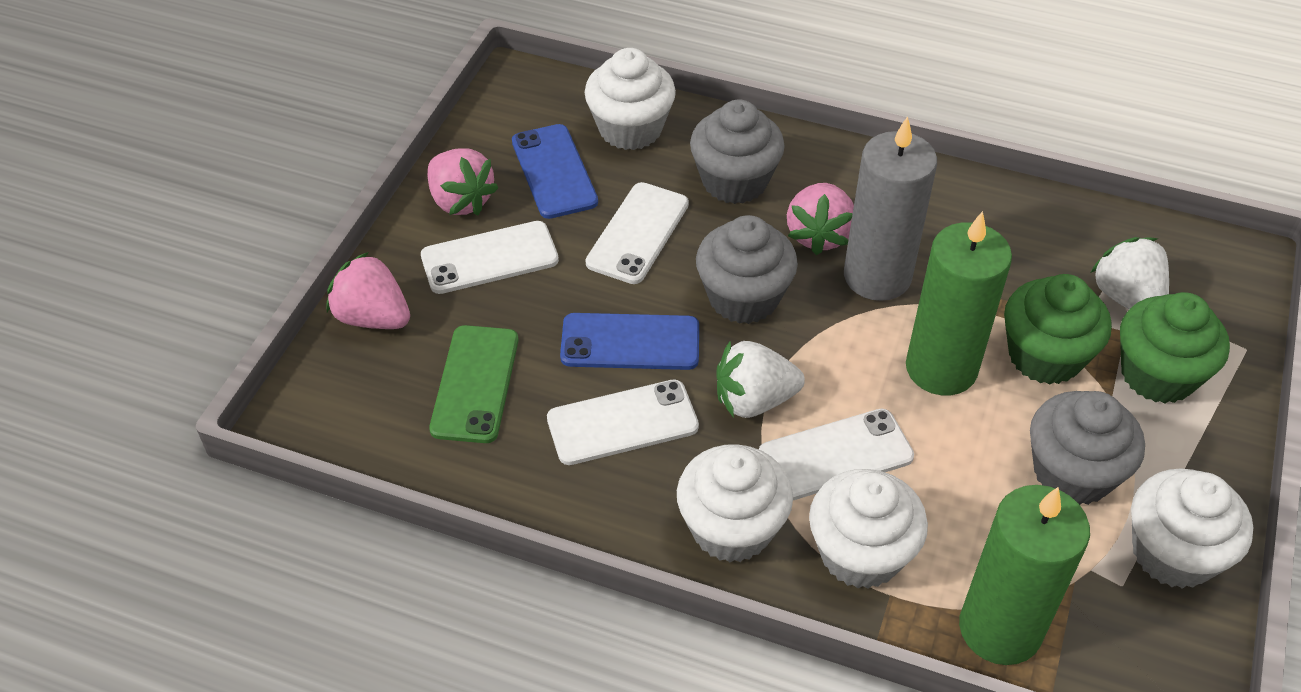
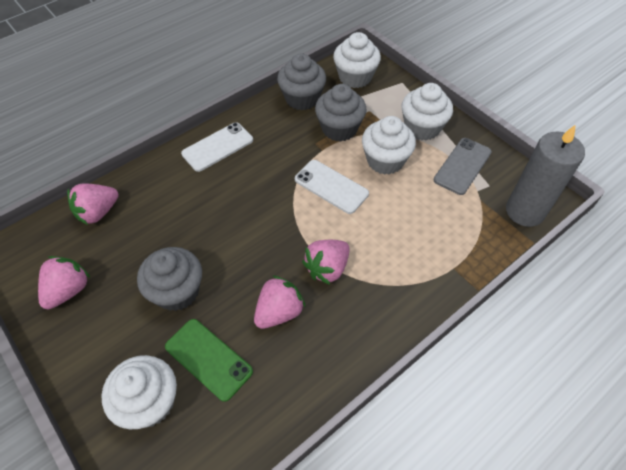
blue phone: 2 -> 0
green candle: 2 -> 0
green cupcake: 2 -> 0
grey phone: 0 -> 1
pink strawberry: 3 -> 4
white phone: 4 -> 2
white strawberry: 2 -> 0

